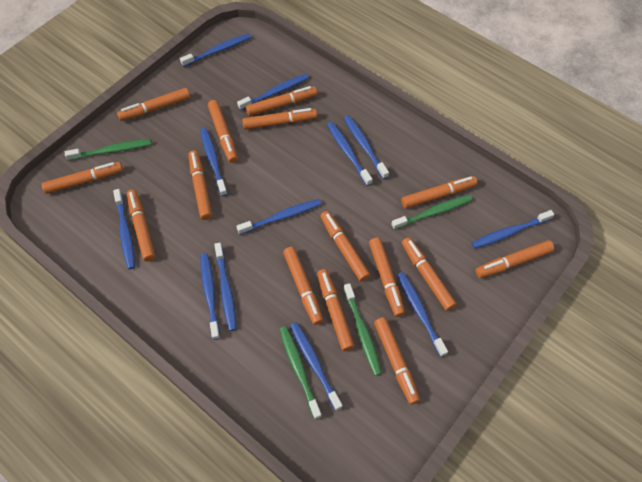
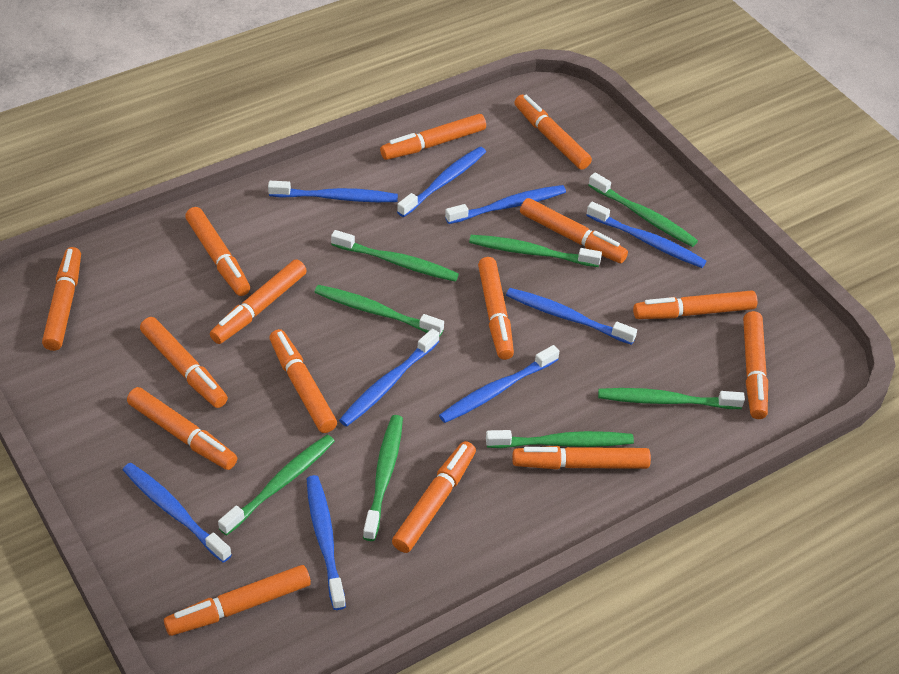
blue toothbrush: 12 -> 9
green toothbrush: 4 -> 8

